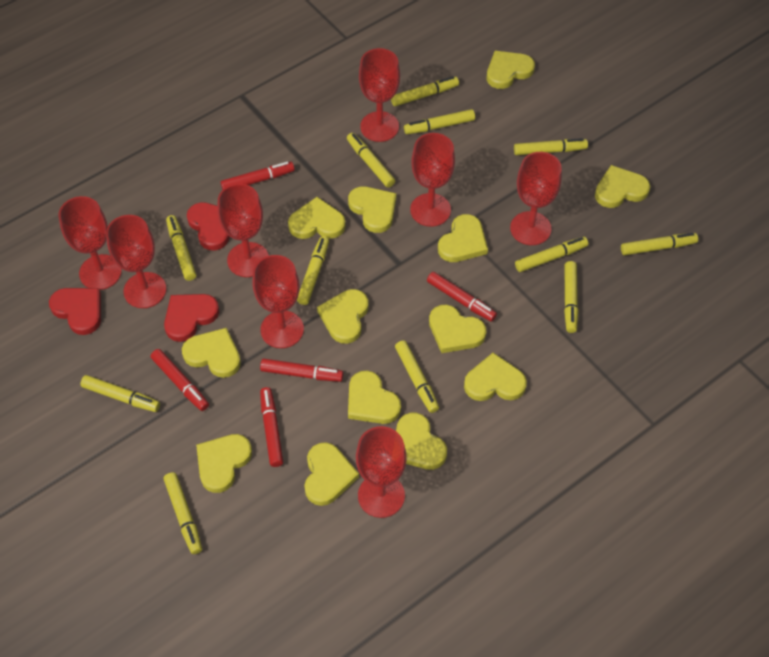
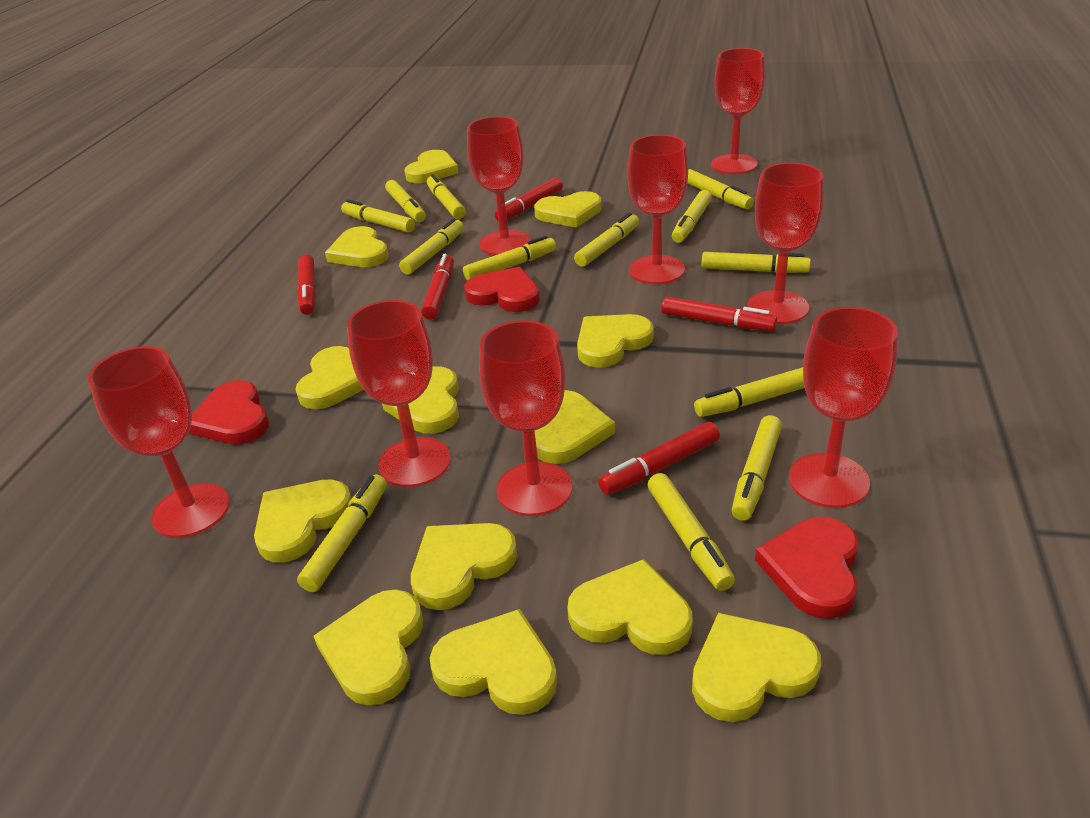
yellow marker: 12 -> 13

